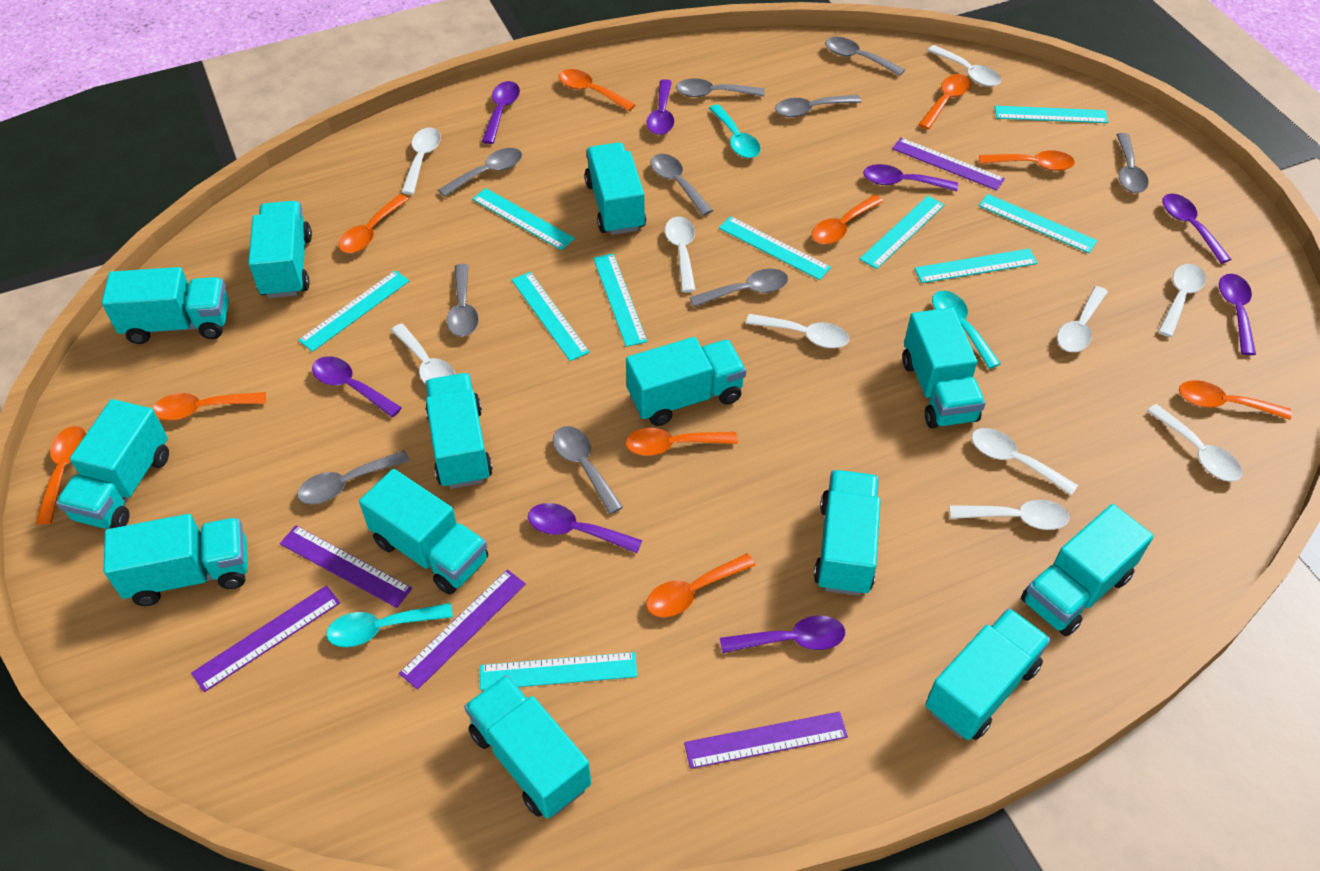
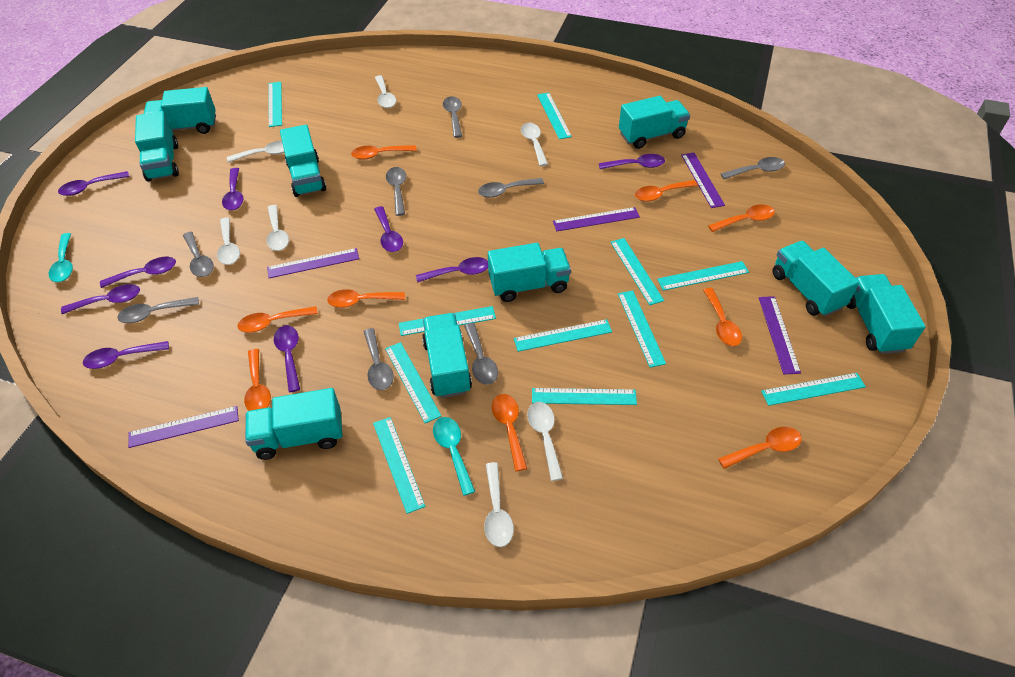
grey spoon: 10 -> 8
orange spoon: 10 -> 9
purple spoon: 8 -> 9
turquoise ruler: 10 -> 11
turquoise spoon: 3 -> 2
turquoise truck: 13 -> 9
white spoon: 10 -> 7

